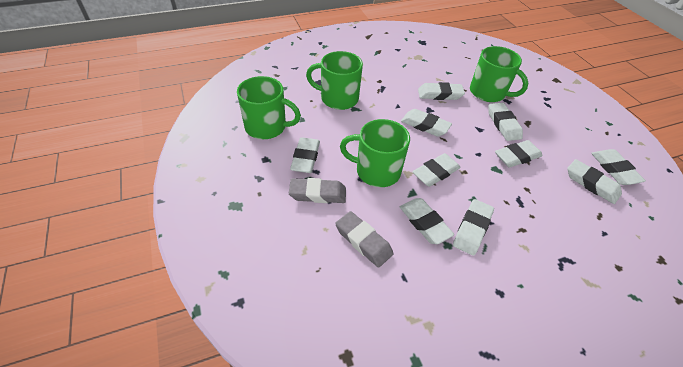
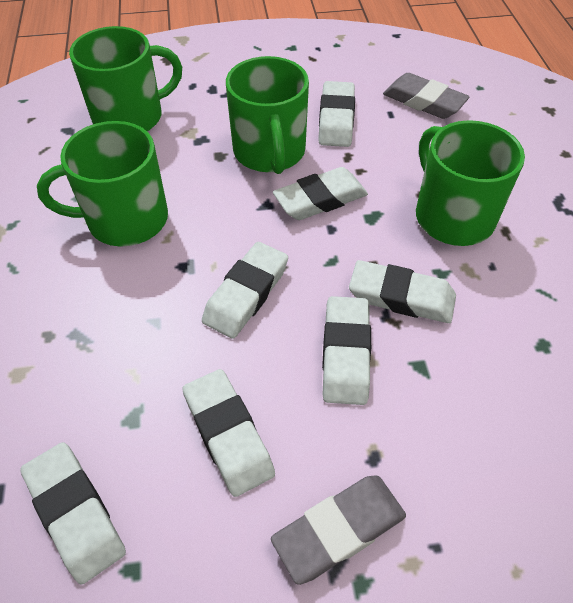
white eraser: 10 -> 7

